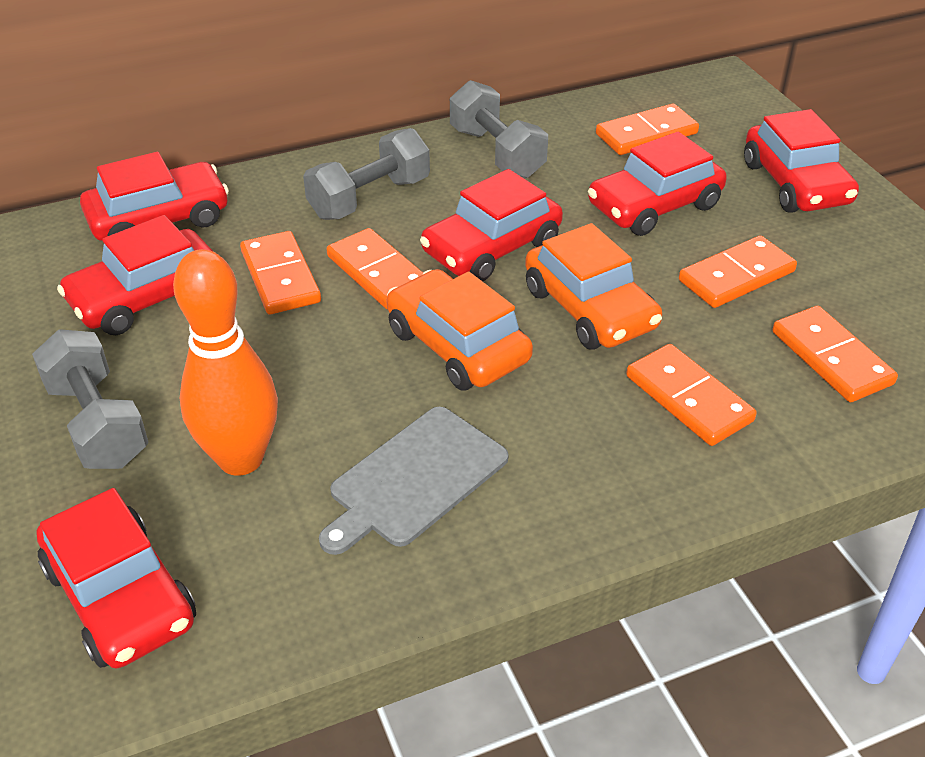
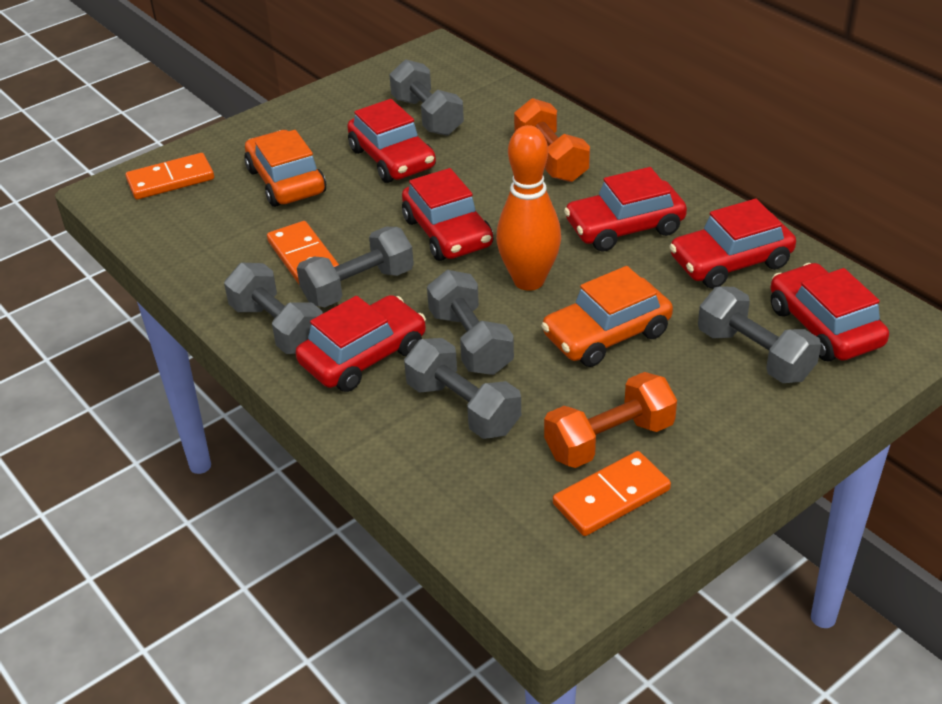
grey cutting board: 1 -> 0
grey dumbbell: 3 -> 6
orange domino: 6 -> 3
orange dumbbell: 0 -> 2

